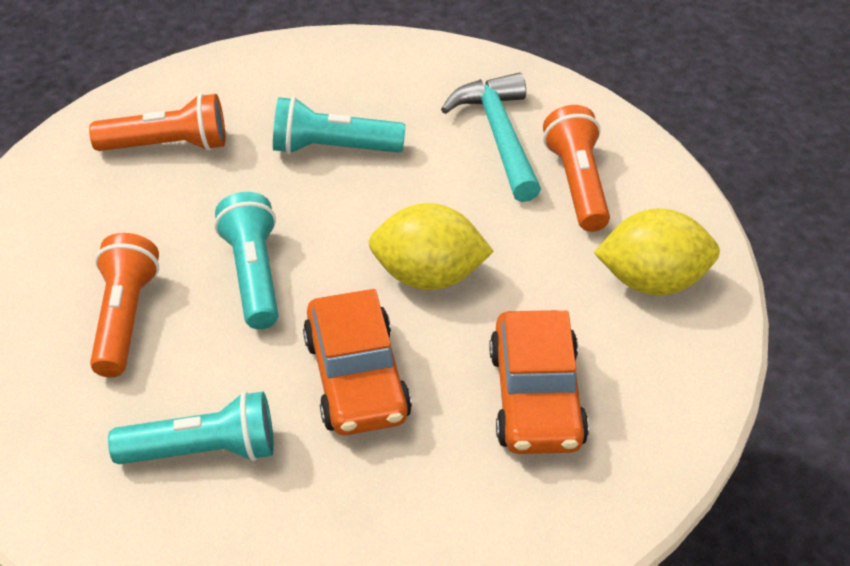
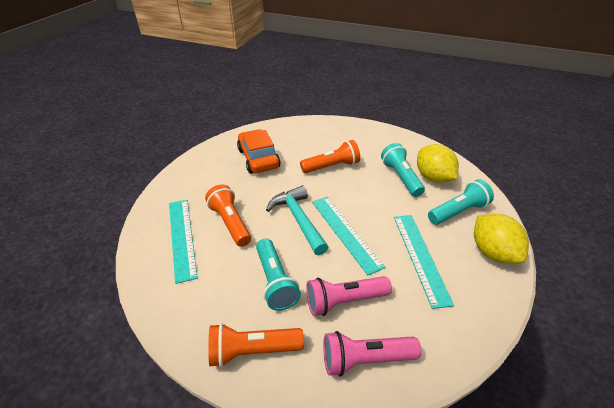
orange car: 2 -> 1
pink flashlight: 0 -> 2
turquoise ruler: 0 -> 3

